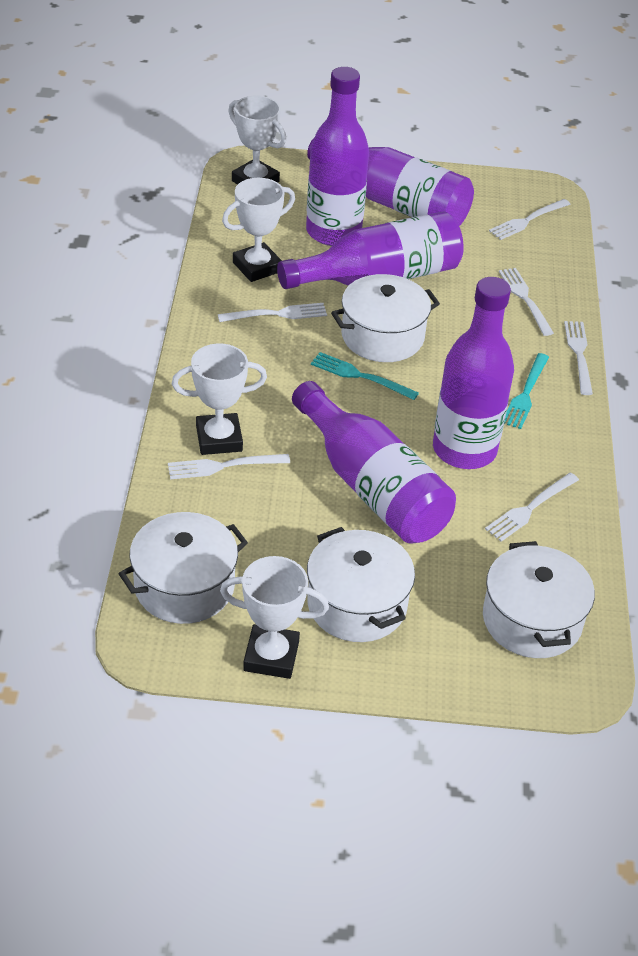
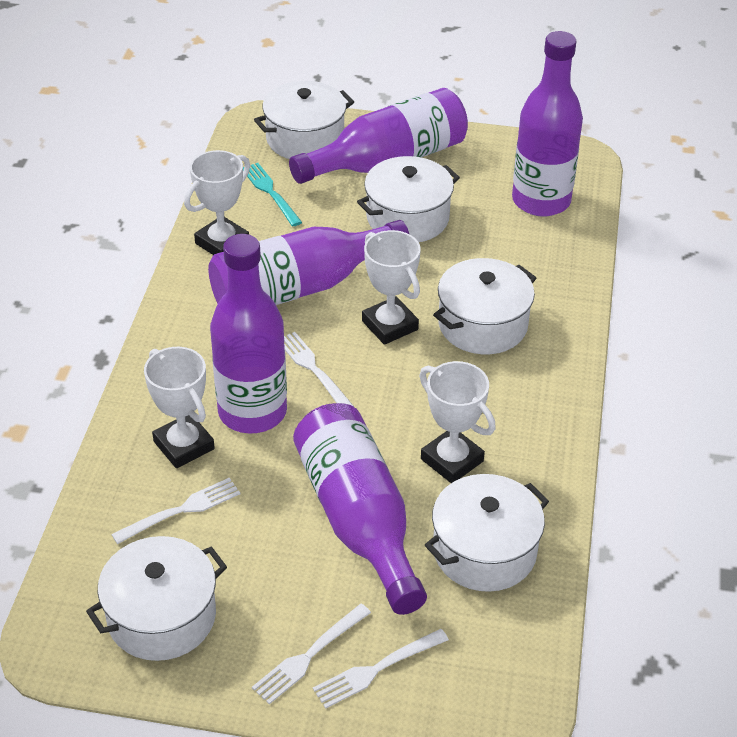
turquoise fork: 2 -> 1
white fork: 6 -> 4
white pot: 4 -> 5

